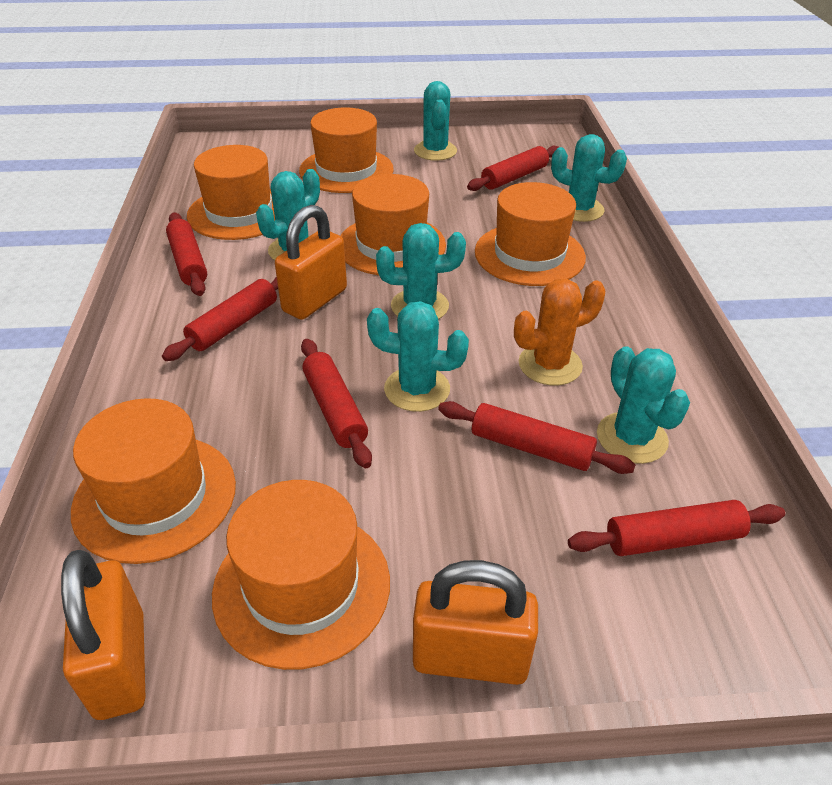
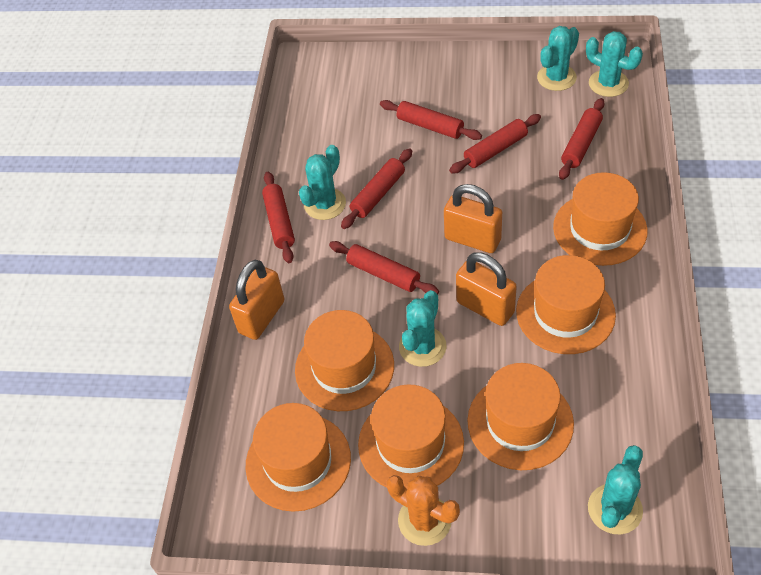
turquoise cactus: 6 -> 5

